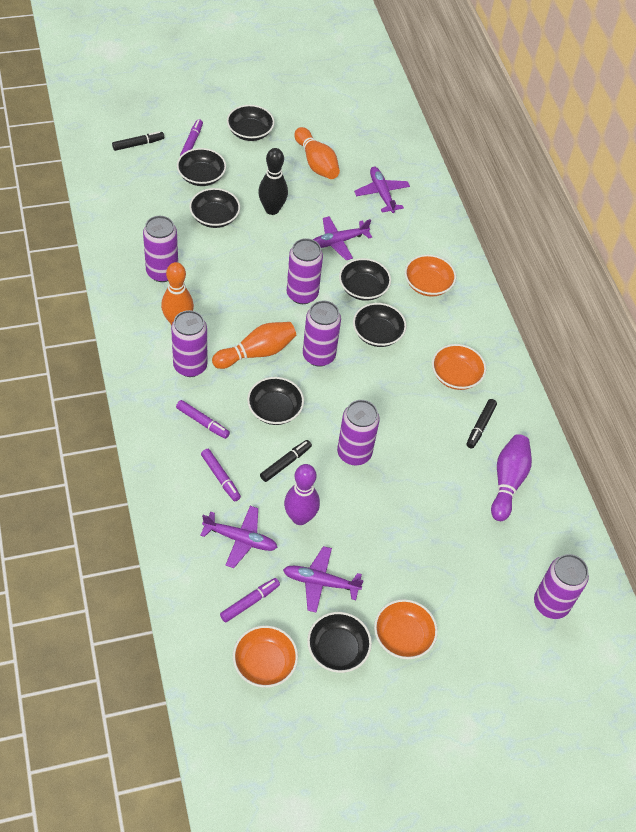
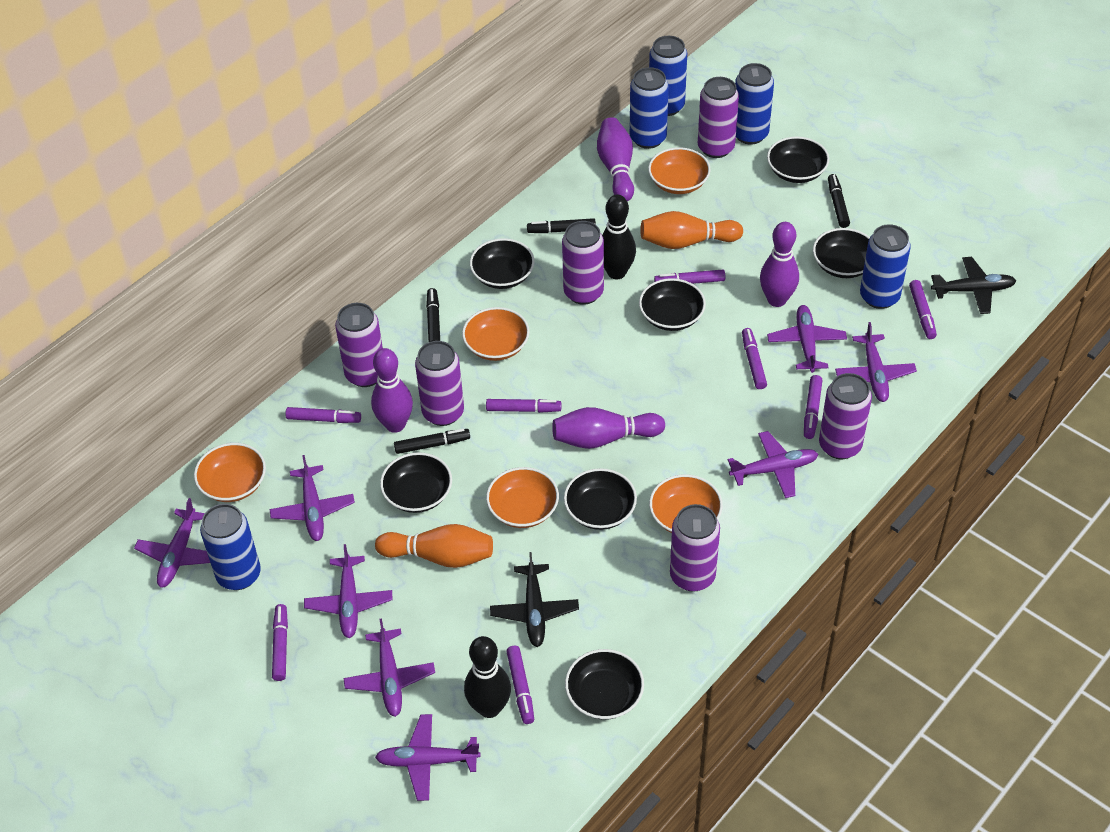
black bowling pin: 1 -> 2
black marker: 3 -> 4
black plane: 0 -> 2
blue can: 0 -> 5
orange bowl: 4 -> 5
orange bowling pin: 3 -> 2
purple bowling pin: 2 -> 4
purple marker: 4 -> 8
purple plane: 4 -> 8

